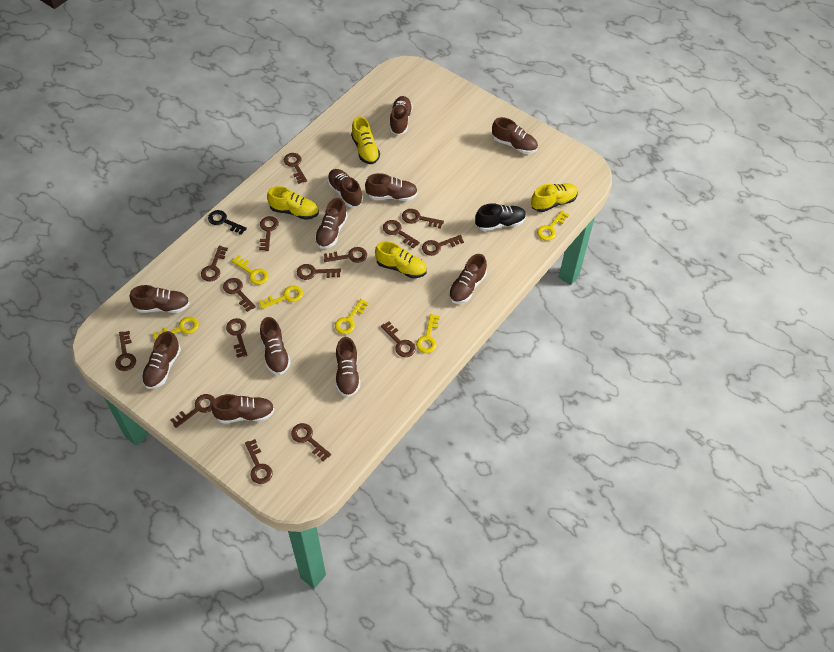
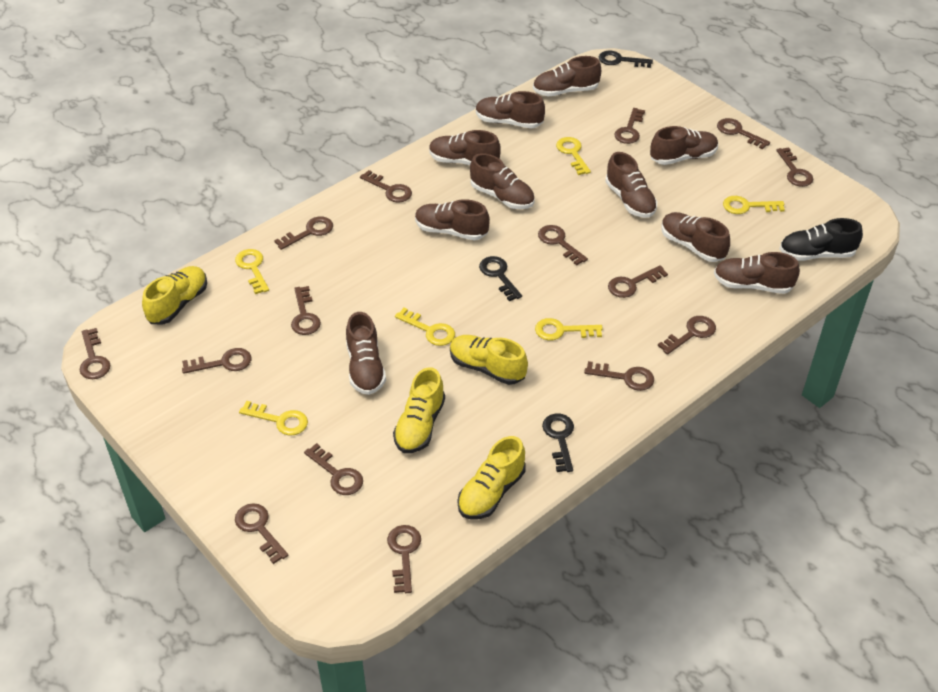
black key: 1 -> 3
brown shoe: 11 -> 10

